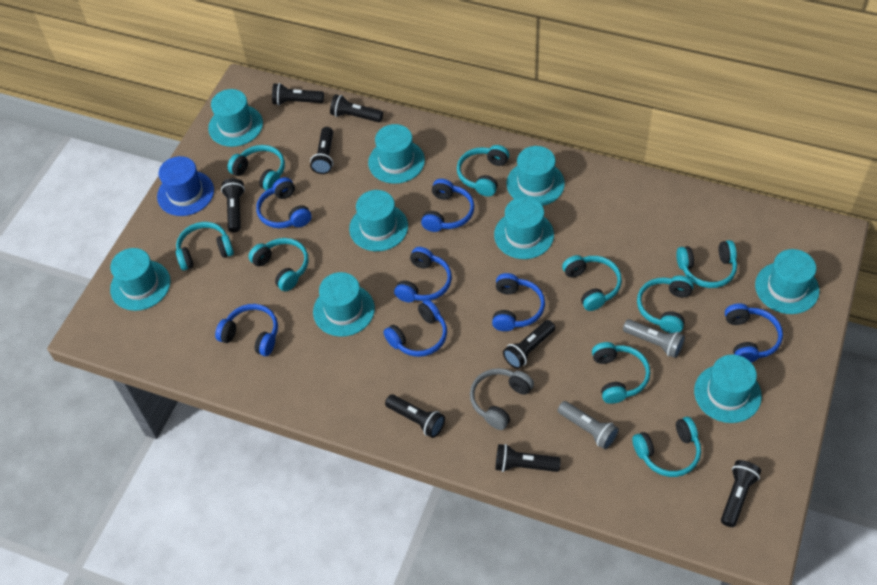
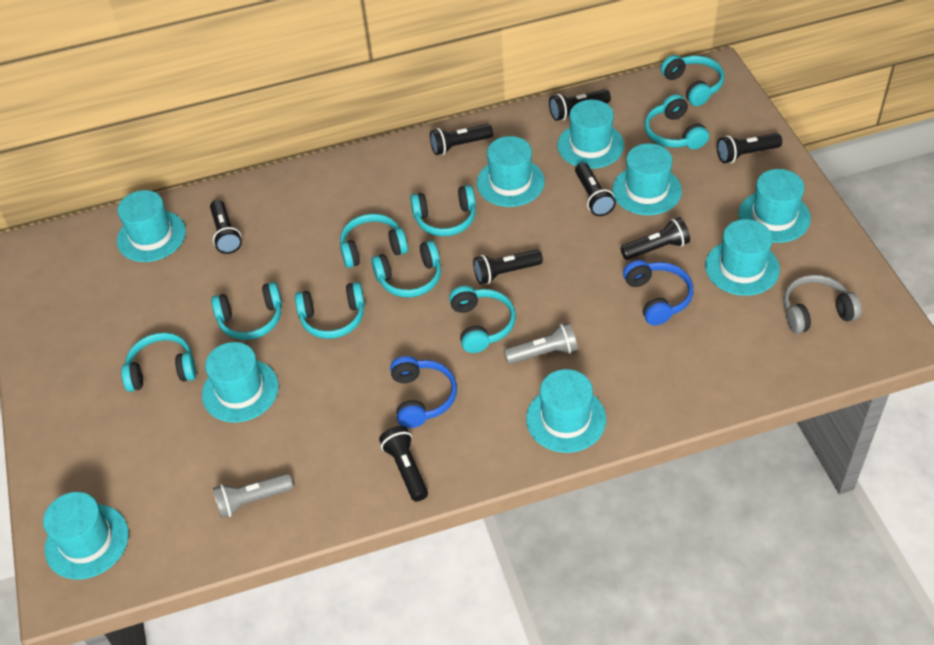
blue hat: 1 -> 0
blue headphones: 7 -> 2

